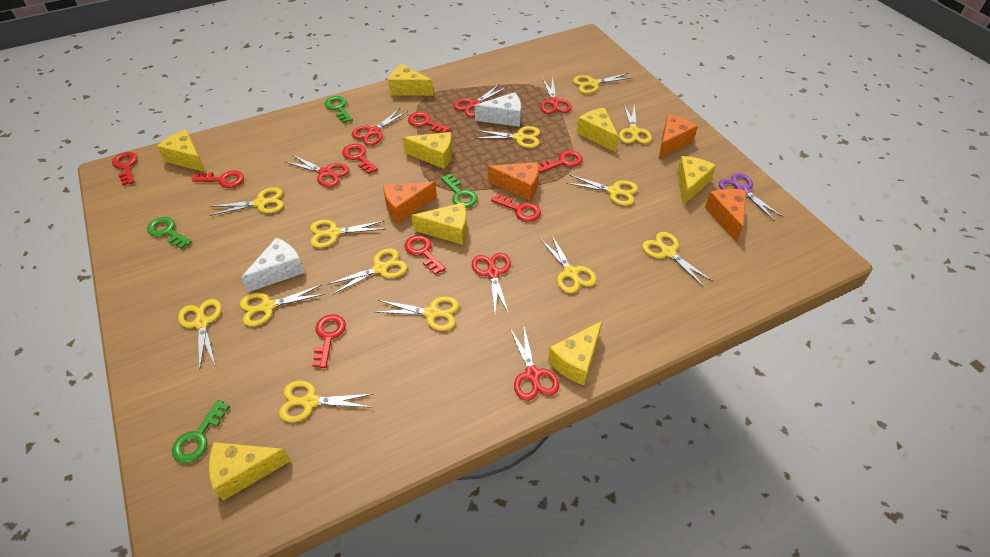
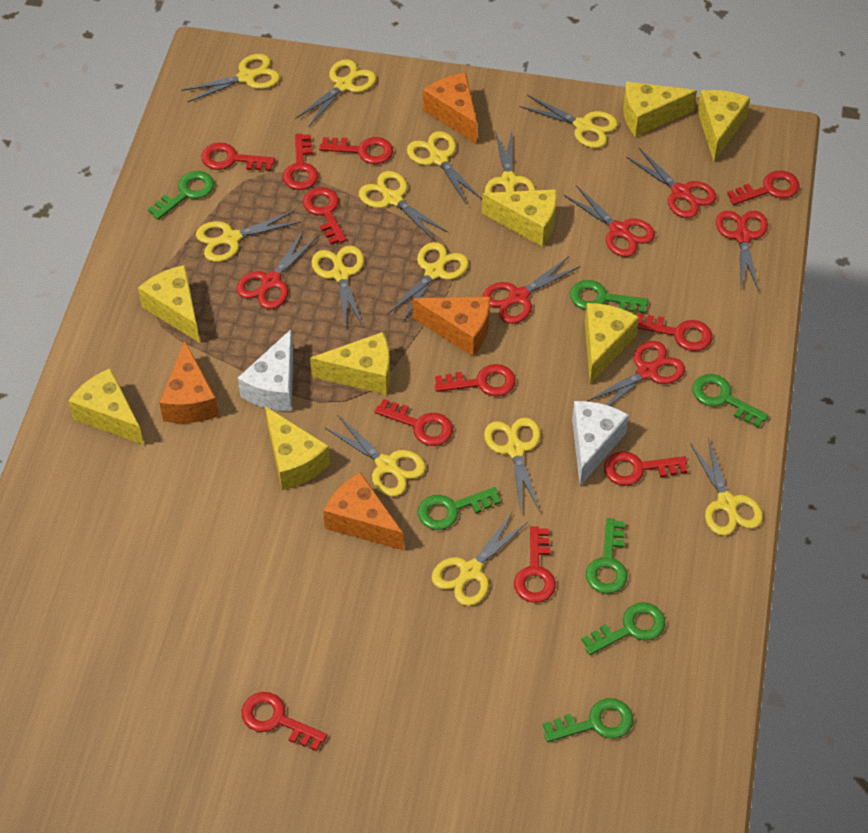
green key: 4 -> 7
purple scissors: 1 -> 0
red key: 8 -> 11

